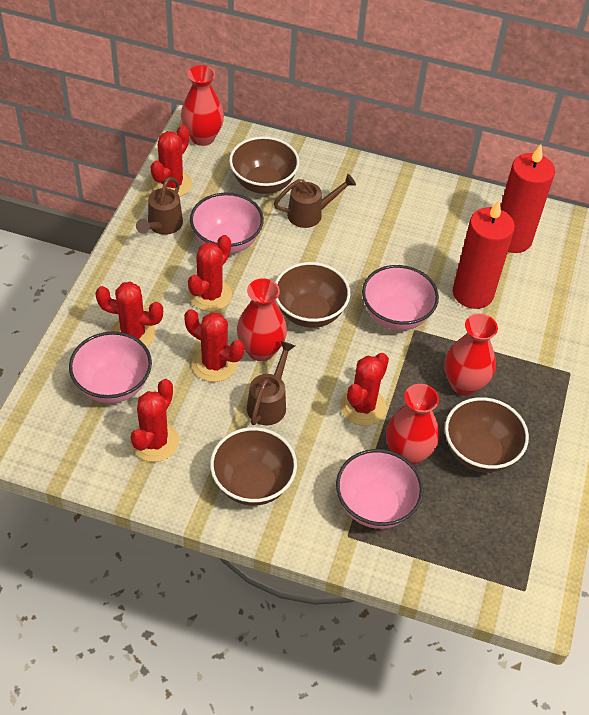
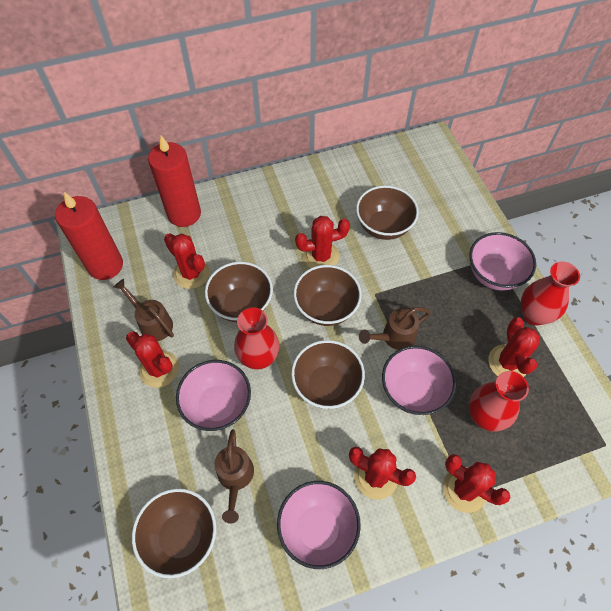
brown bowl: 4 -> 5
red vase: 4 -> 3

